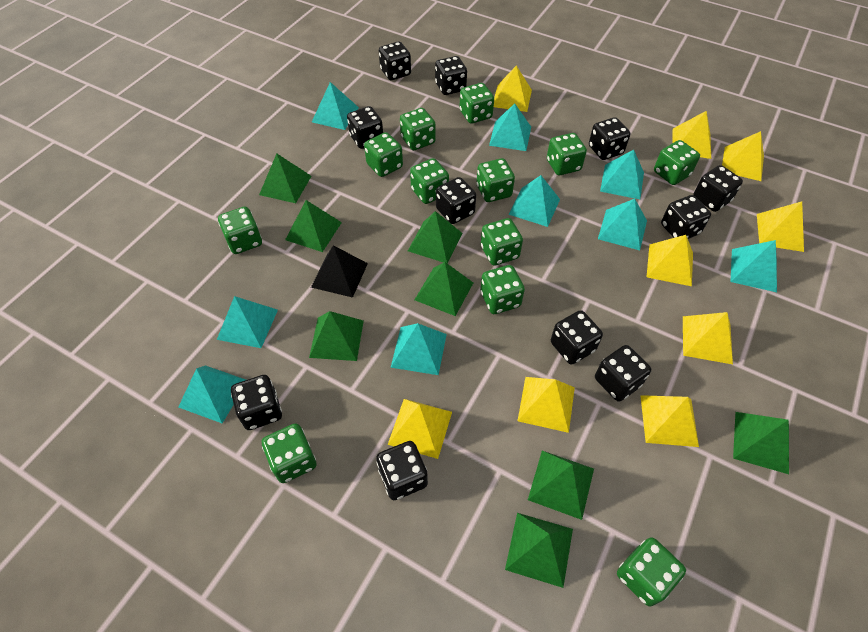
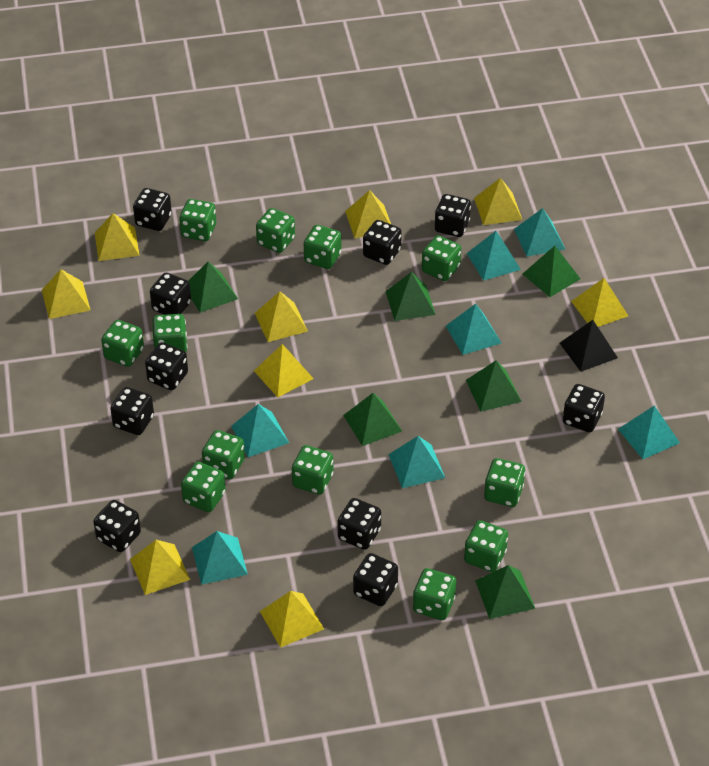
black dice: 11 -> 10
green pyramid: 8 -> 6
turquoise pyramid: 9 -> 7

